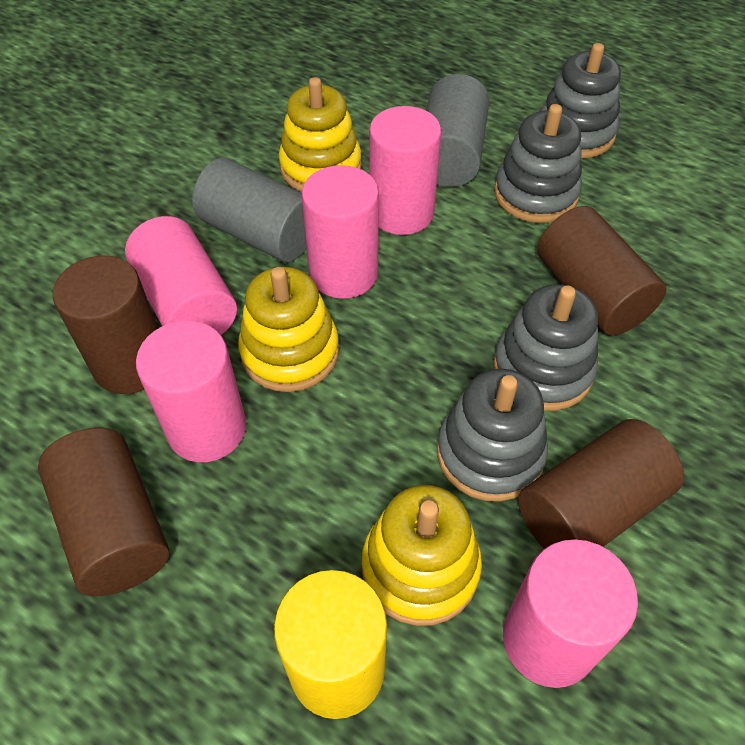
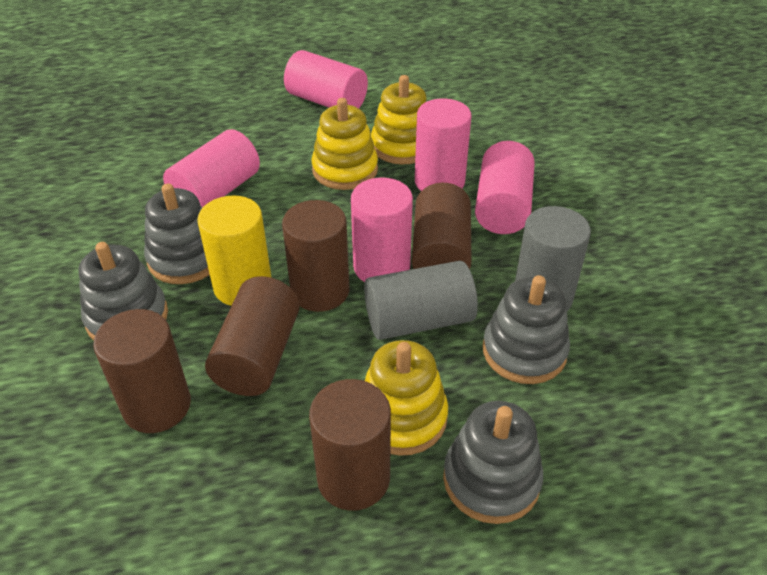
brown cylinder: 4 -> 5

